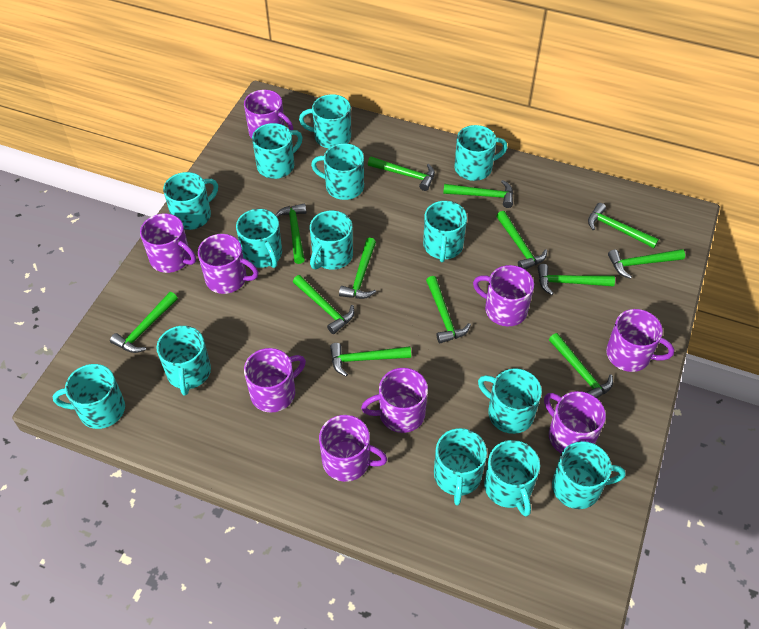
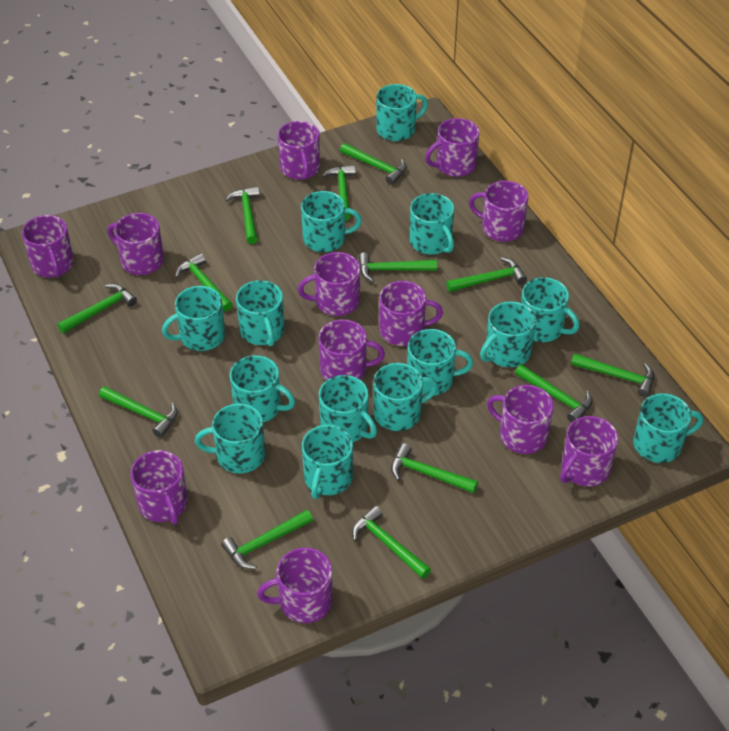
purple mug: 9 -> 12

